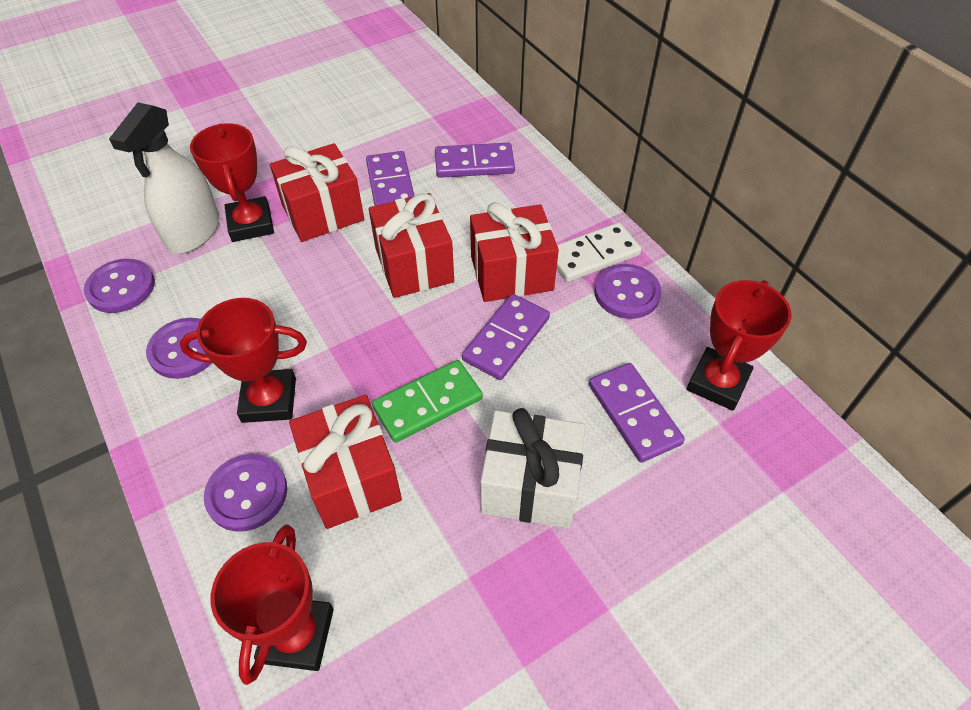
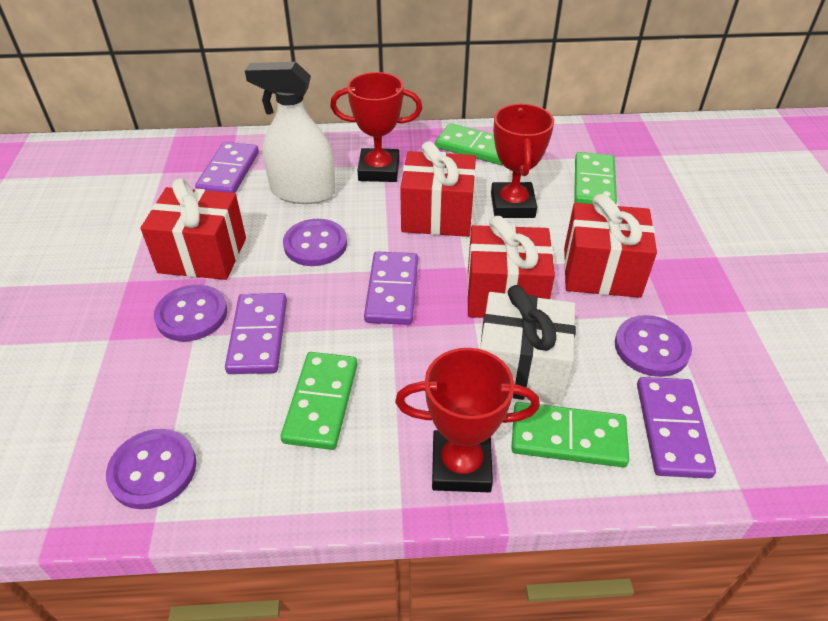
green domino: 1 -> 4
red trophy: 4 -> 3
white domino: 1 -> 0

